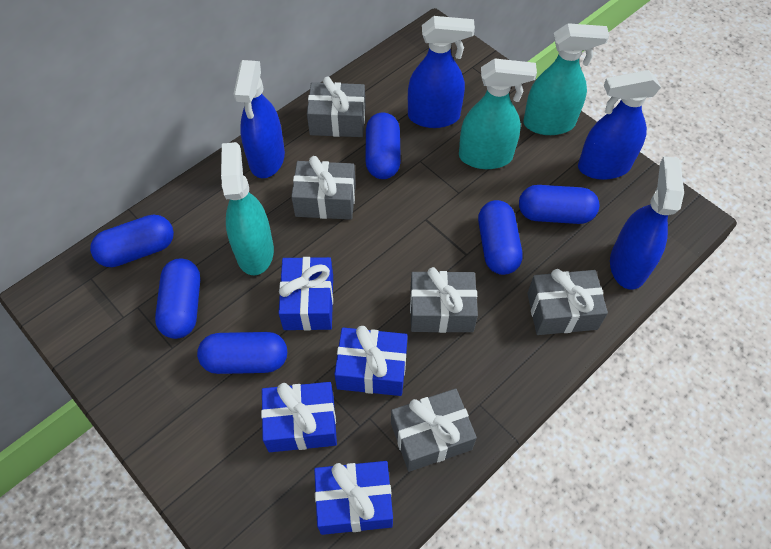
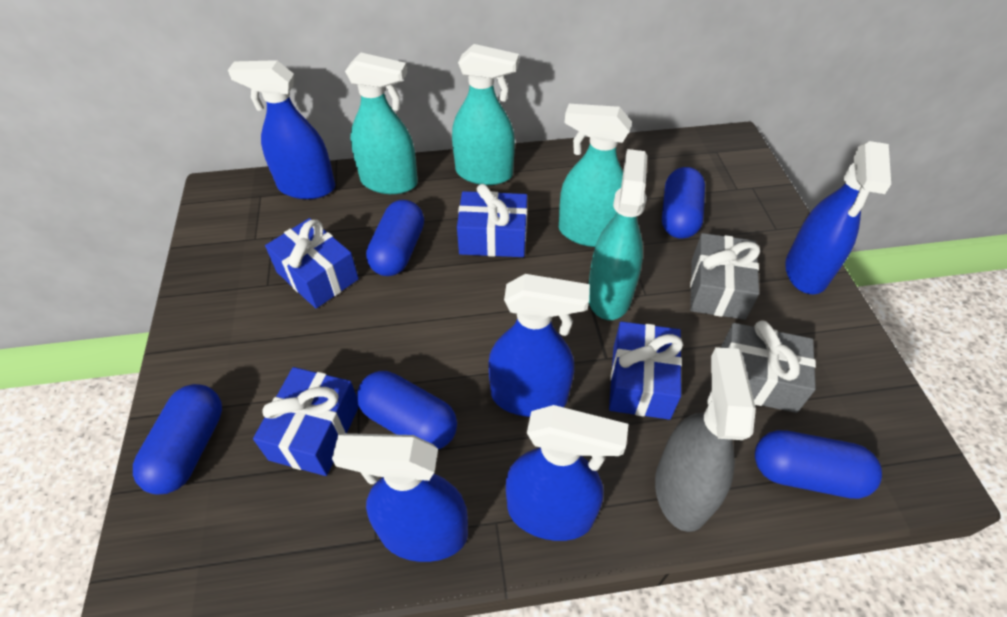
blue capsule: 6 -> 5
blue spray bottle: 4 -> 5
grey gift: 5 -> 2
grey spray bottle: 0 -> 1
turquoise spray bottle: 3 -> 4

